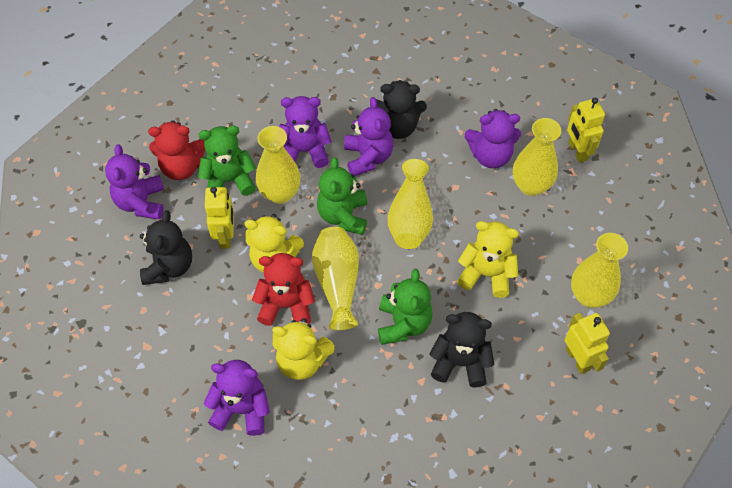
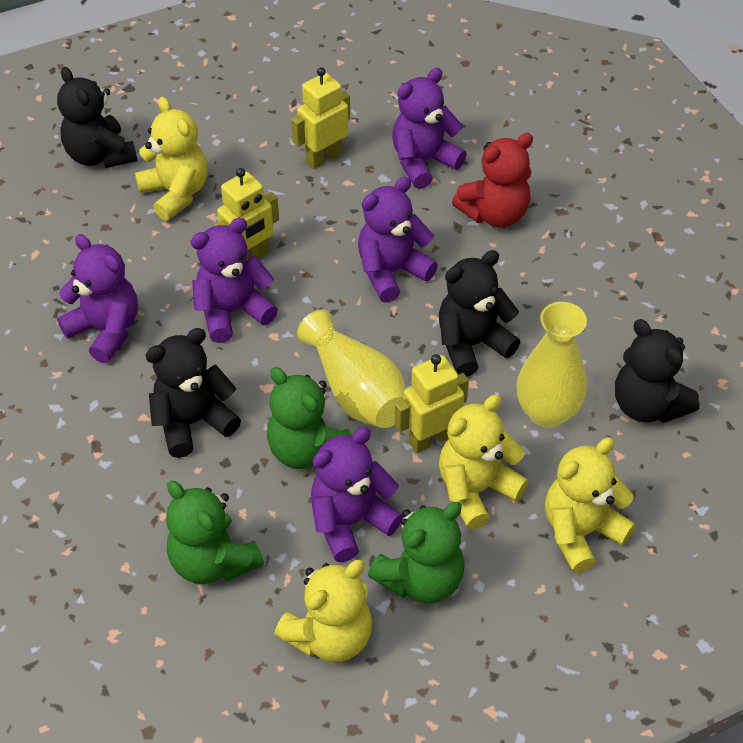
black teddy bear: 3 -> 4
red teddy bear: 2 -> 1
yellow teddy bear: 3 -> 4
yellow vase: 5 -> 2

